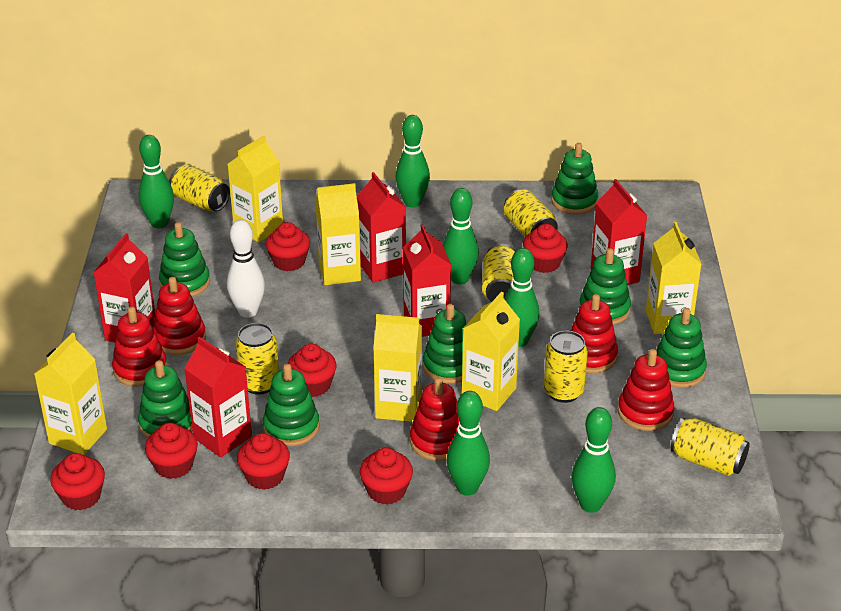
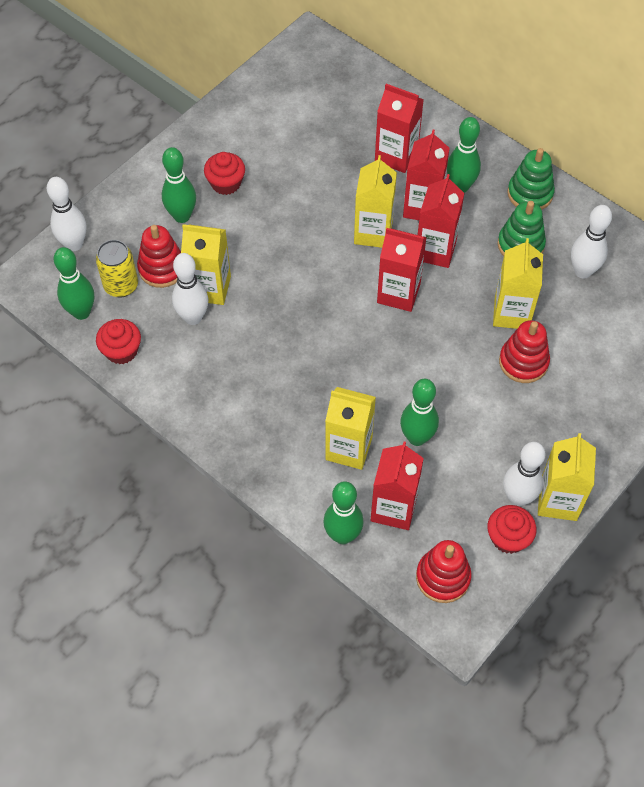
green bowling pin: 6 -> 5
green stacking toy: 7 -> 2
red cupcake: 7 -> 3
red stacking toy: 5 -> 3
white bowling pin: 1 -> 4
yellow can: 6 -> 1
yellow carton: 6 -> 5

